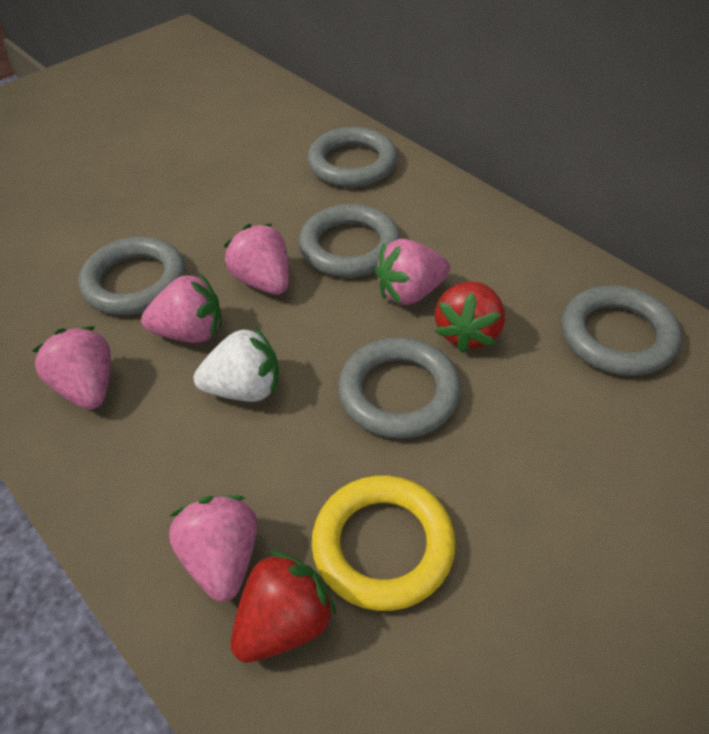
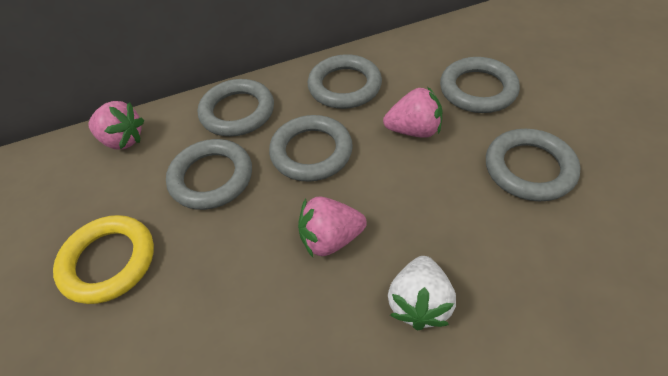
grey ring: 5 -> 6
pink strawberry: 5 -> 3
red strawberry: 2 -> 0

